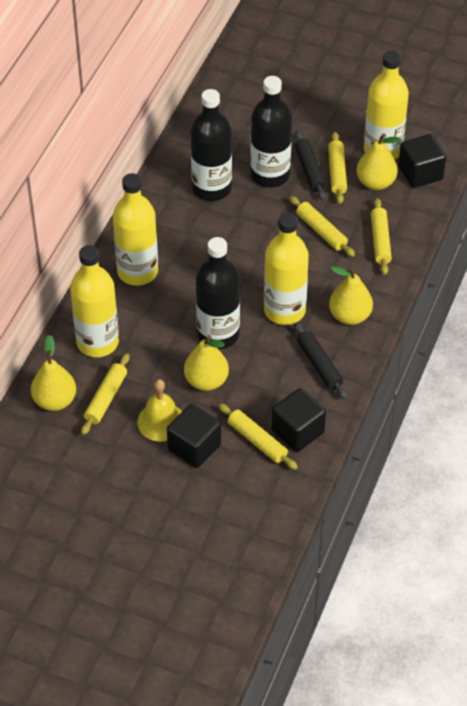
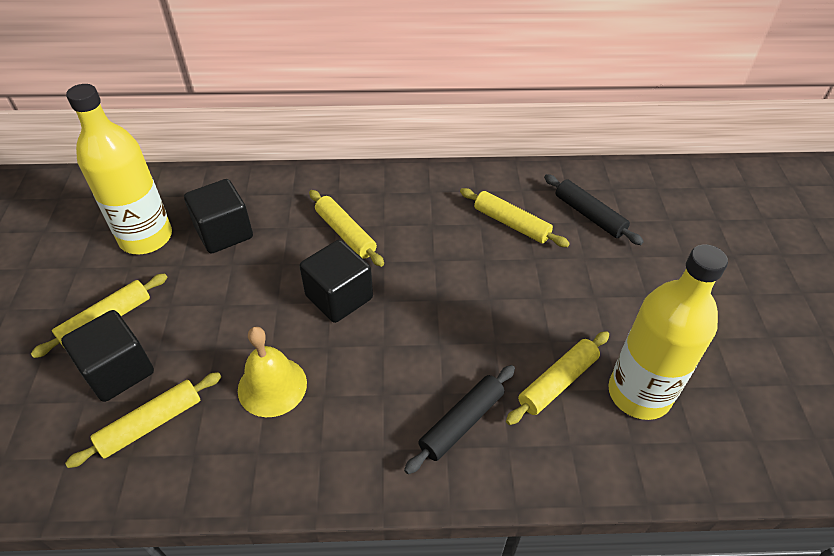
black bottle: 3 -> 0
yellow bottle: 4 -> 2
yellow pear: 4 -> 0

